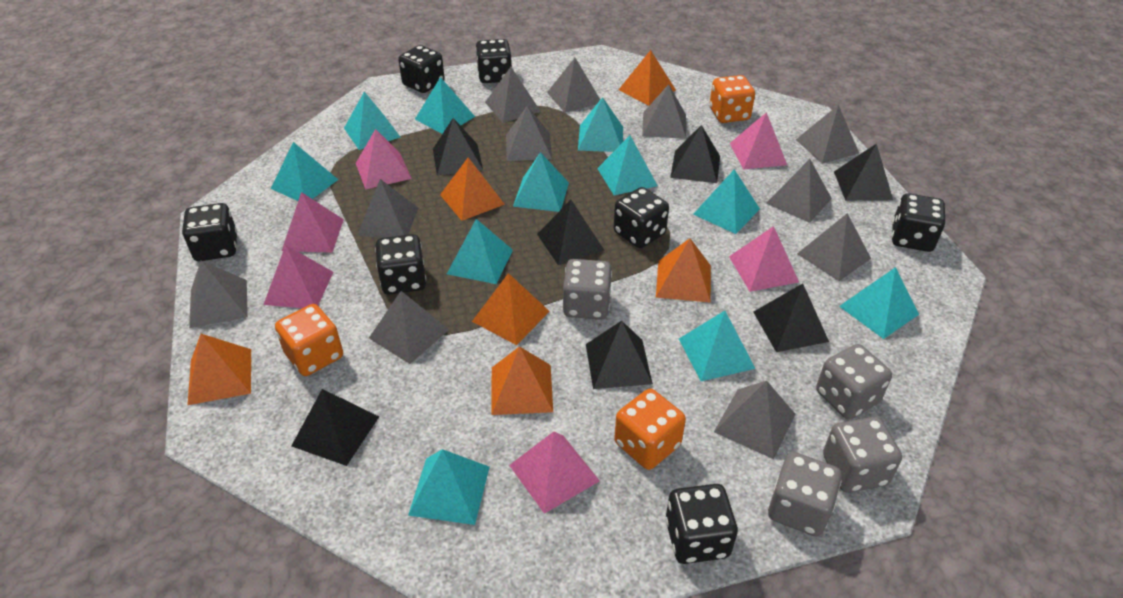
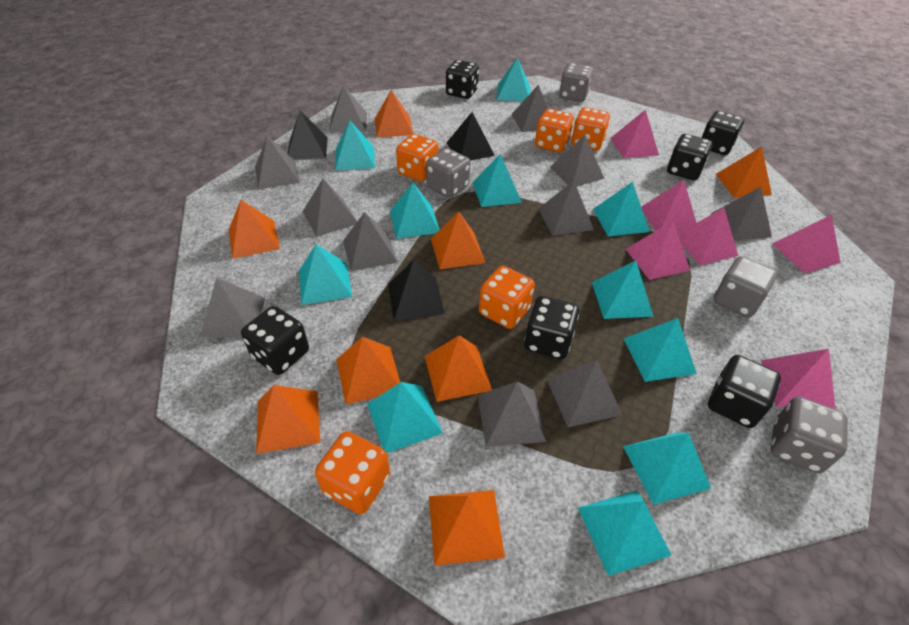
black dice: 7 -> 6
black pyramid: 7 -> 3
orange dice: 3 -> 5
orange pyramid: 6 -> 8

